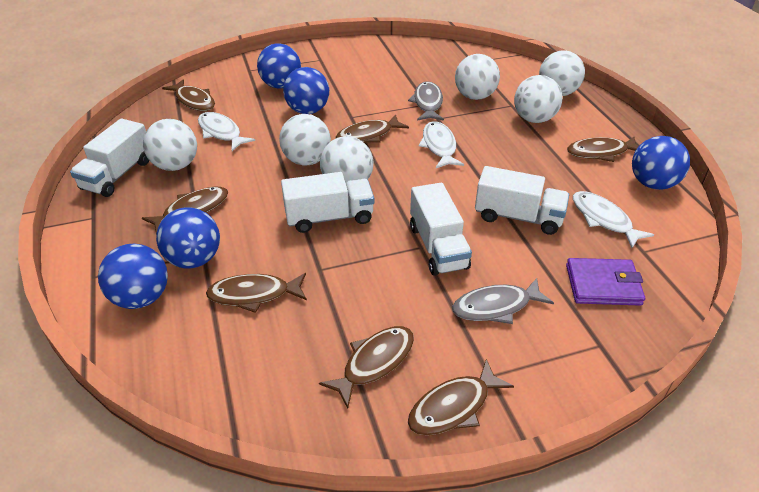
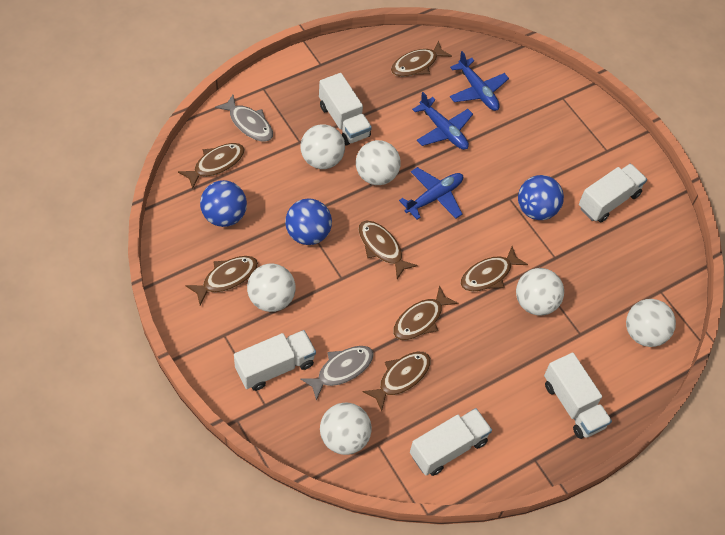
blue ball: 5 -> 3
blue plane: 0 -> 3
purple wallet: 1 -> 0
white fish: 3 -> 0
white truck: 4 -> 5

